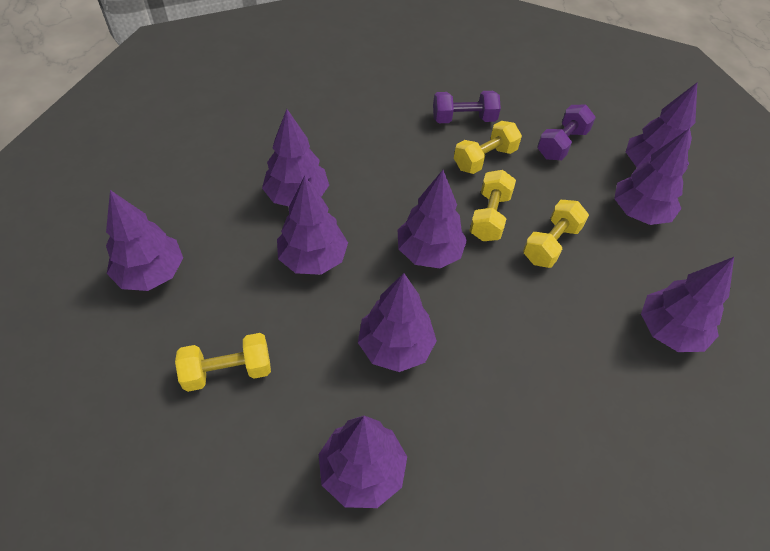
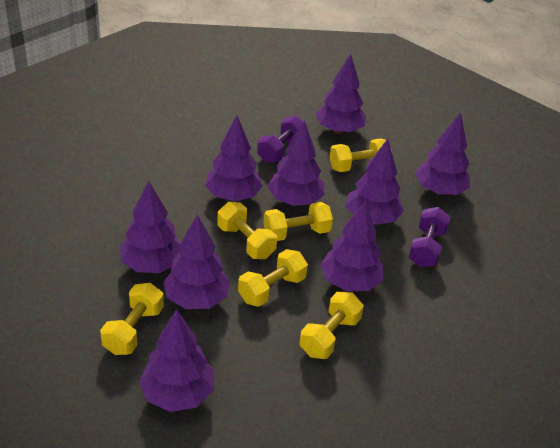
yellow dumbbell: 4 -> 6

